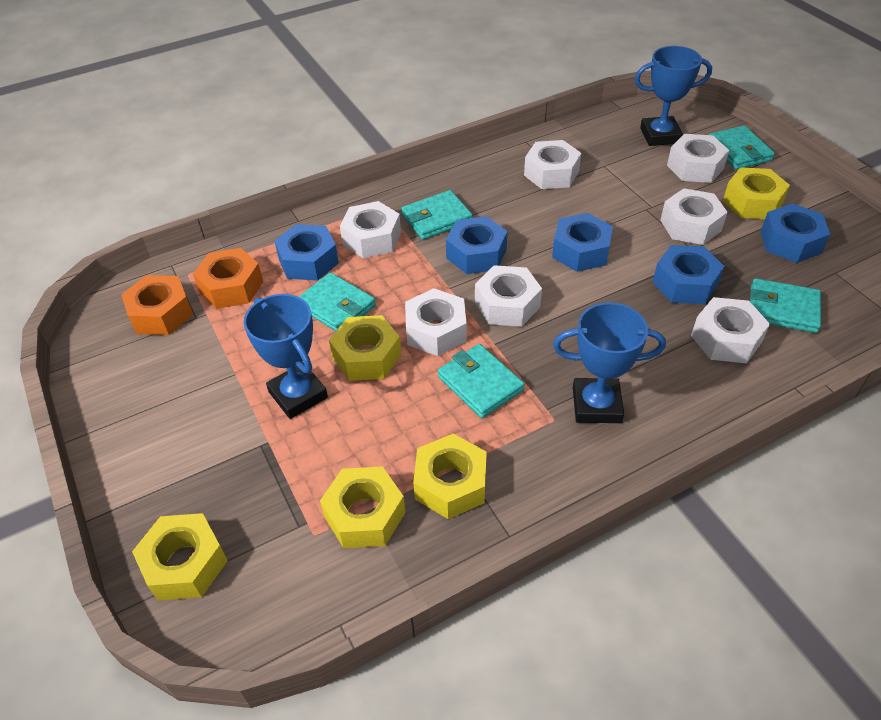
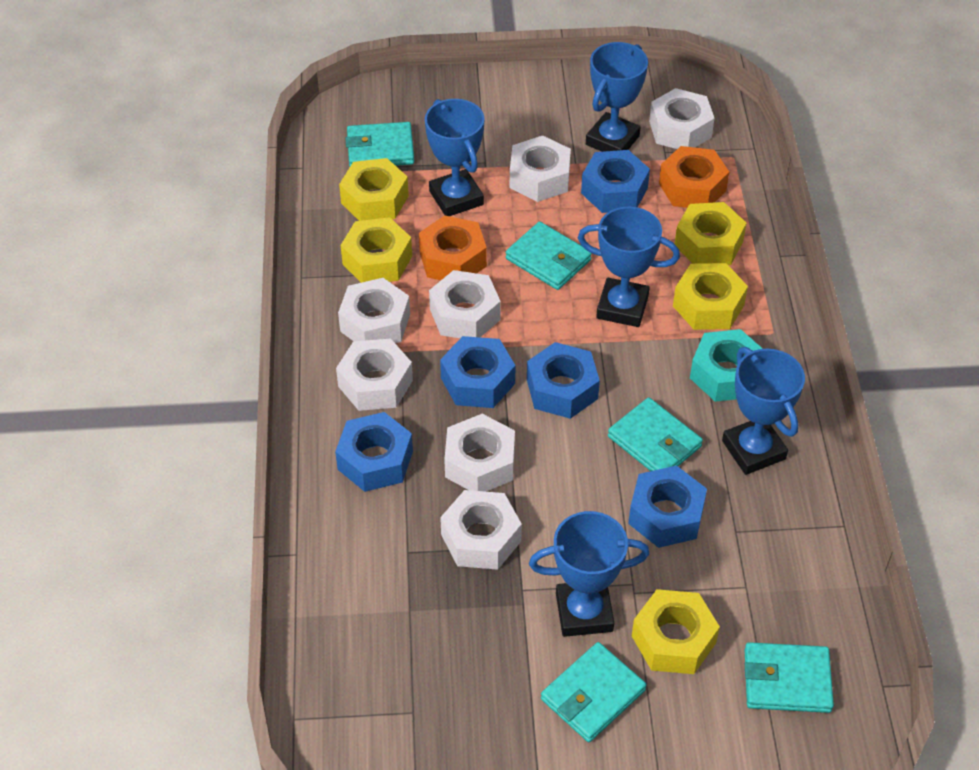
blue trophy: 3 -> 5
turquoise nut: 0 -> 1

